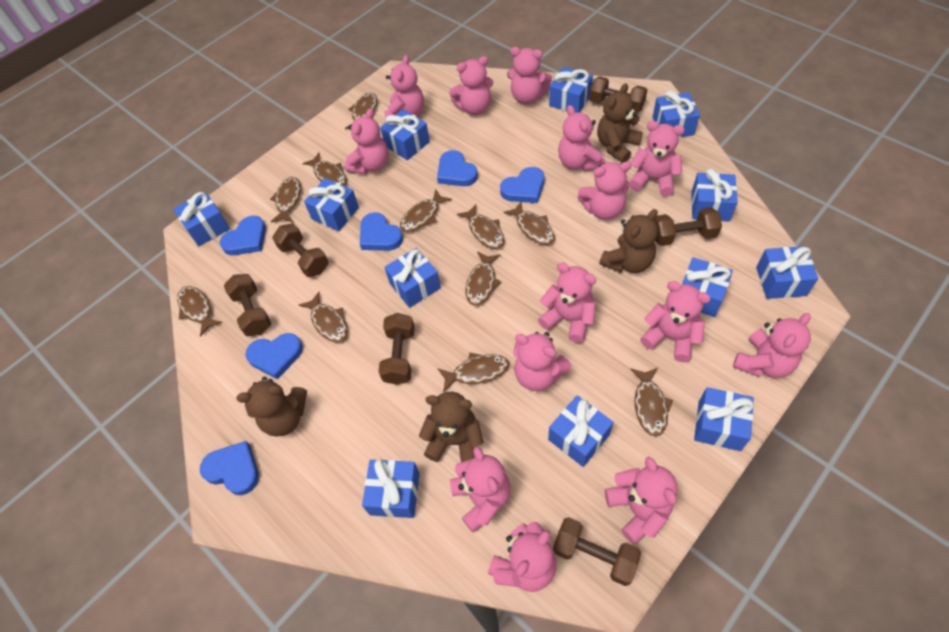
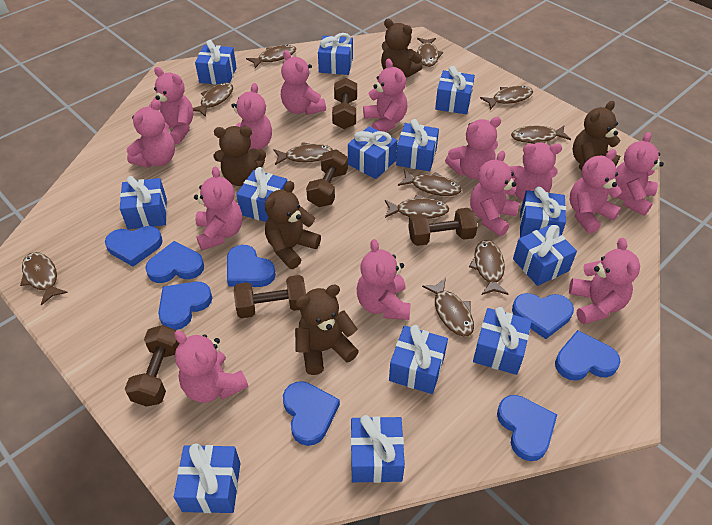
blue gift: 12 -> 13
blue heart: 6 -> 8
brown dumbbell: 6 -> 5
brown teddy bear: 4 -> 5

